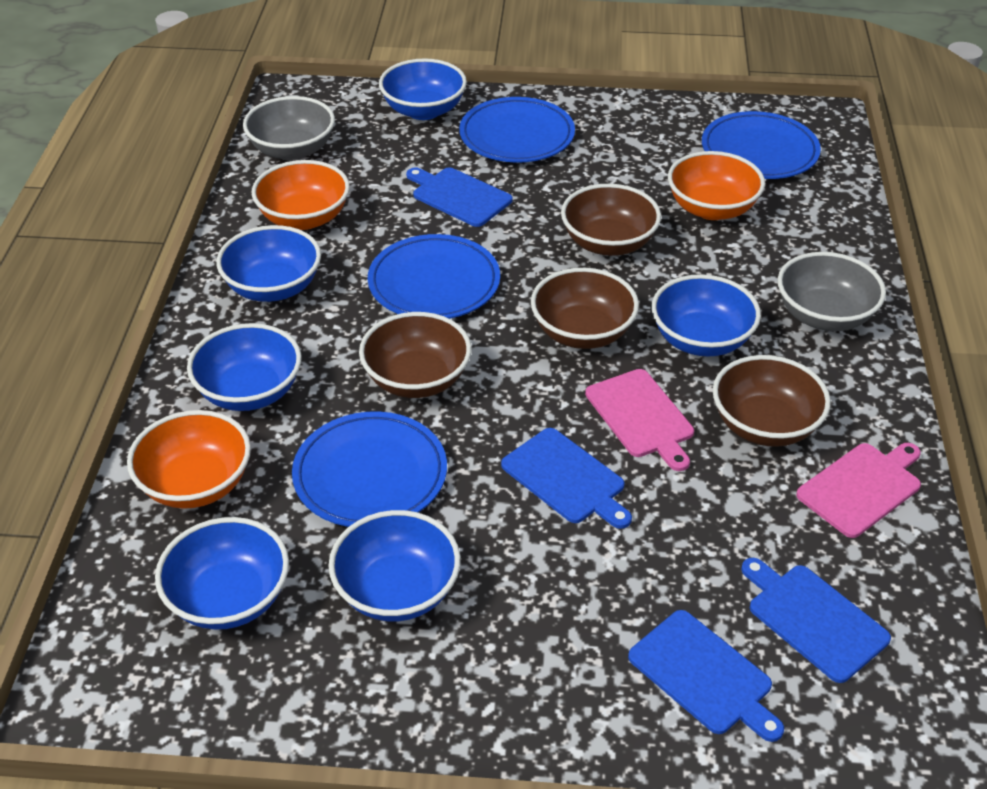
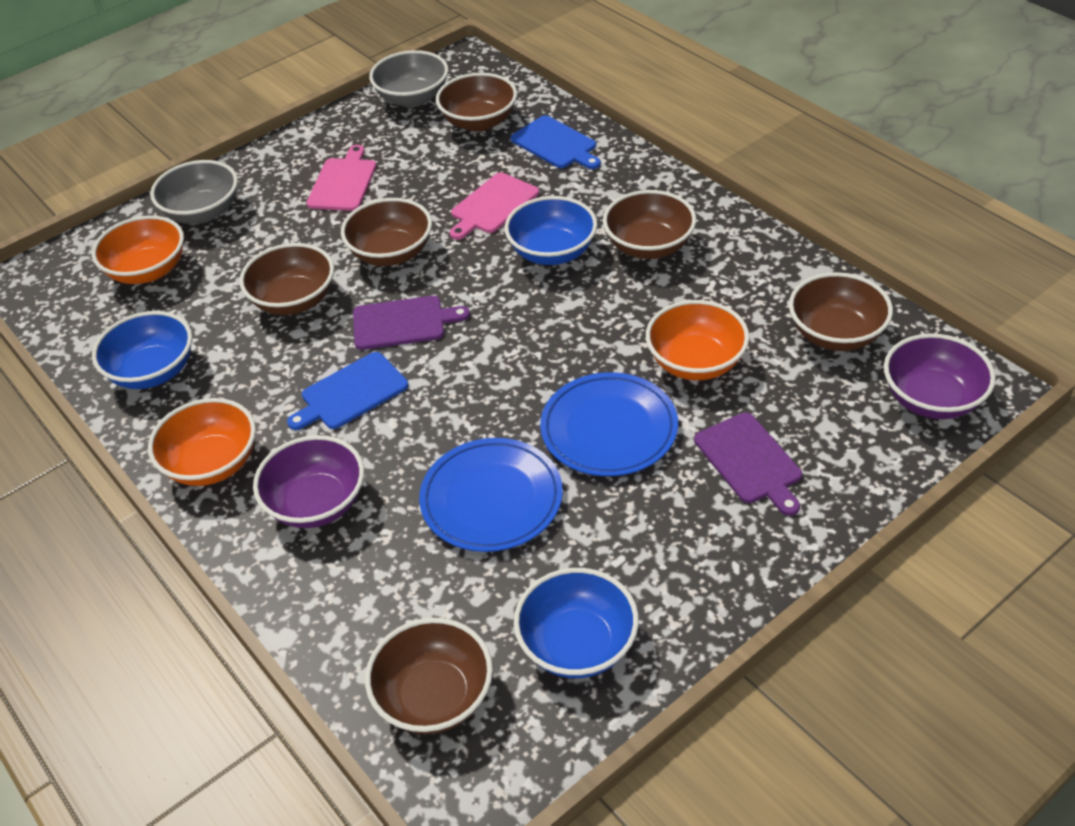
blue bowl: 6 -> 3
blue cutting board: 4 -> 2
blue plate: 4 -> 2
brown bowl: 4 -> 6
purple bowl: 0 -> 2
purple cutting board: 0 -> 2

